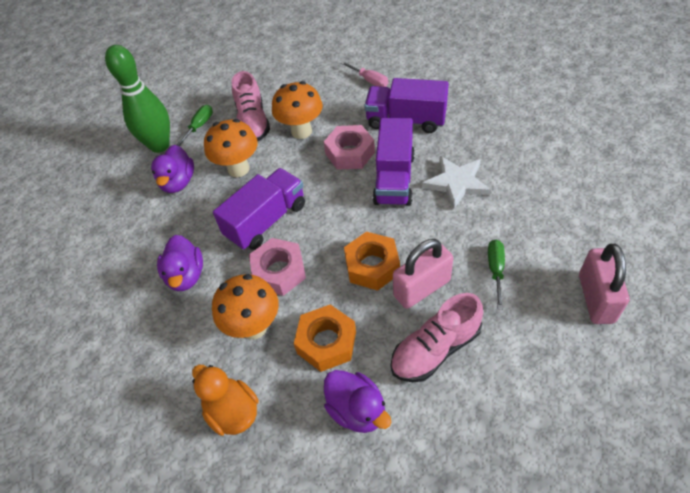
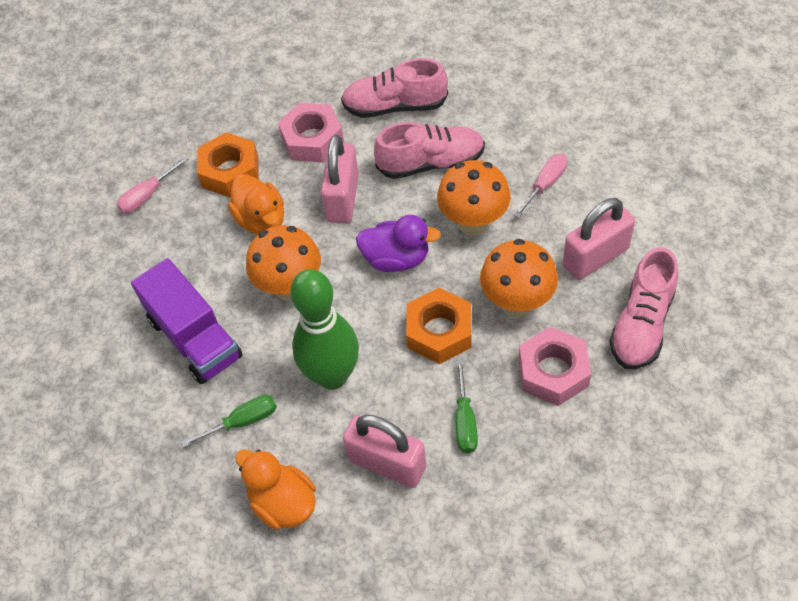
orange duck: 1 -> 2
pink padlock: 2 -> 3
pink screwdriver: 1 -> 2
pink shoe: 2 -> 3
purple duck: 3 -> 1
purple truck: 3 -> 1
white star: 1 -> 0

